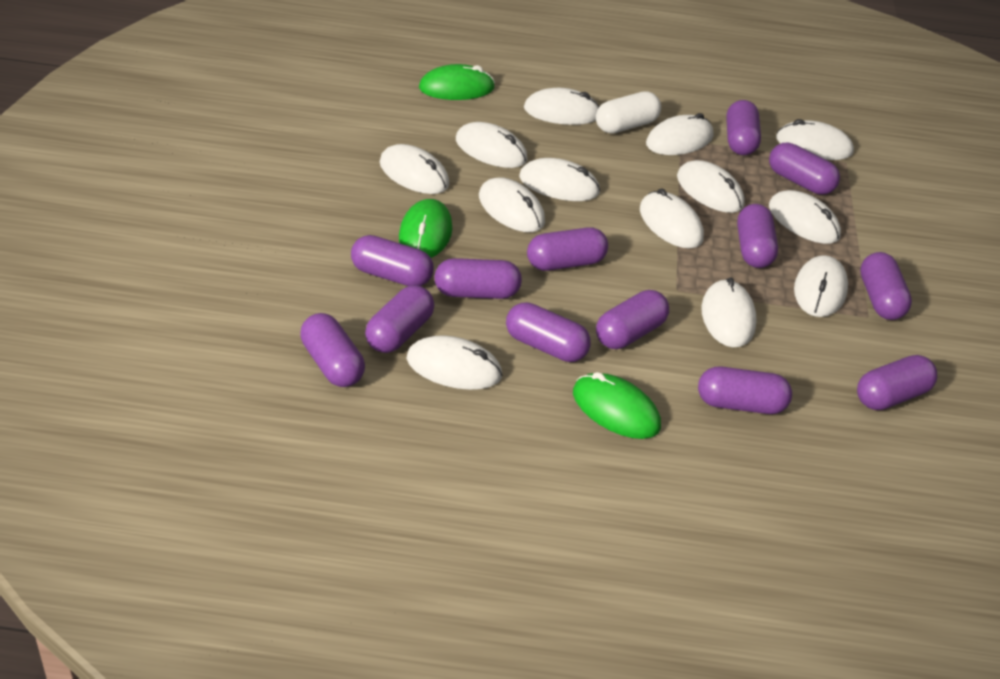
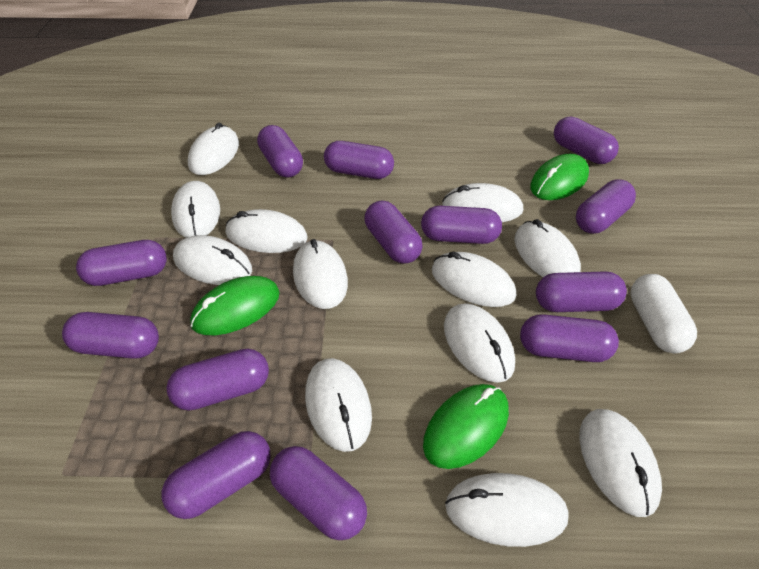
white mouse: 13 -> 12

